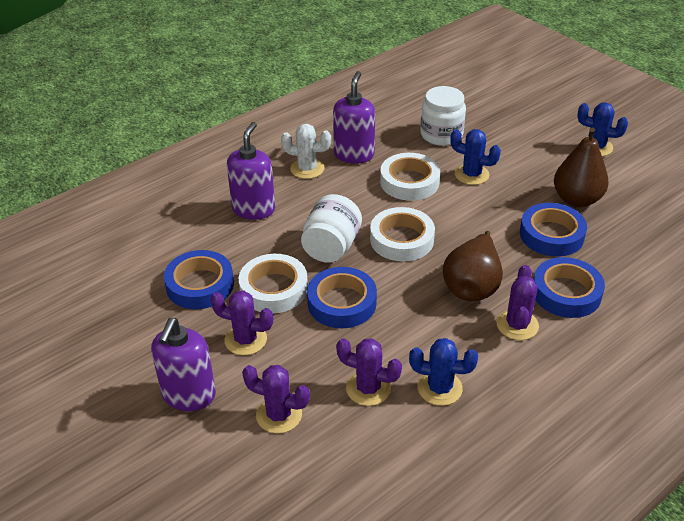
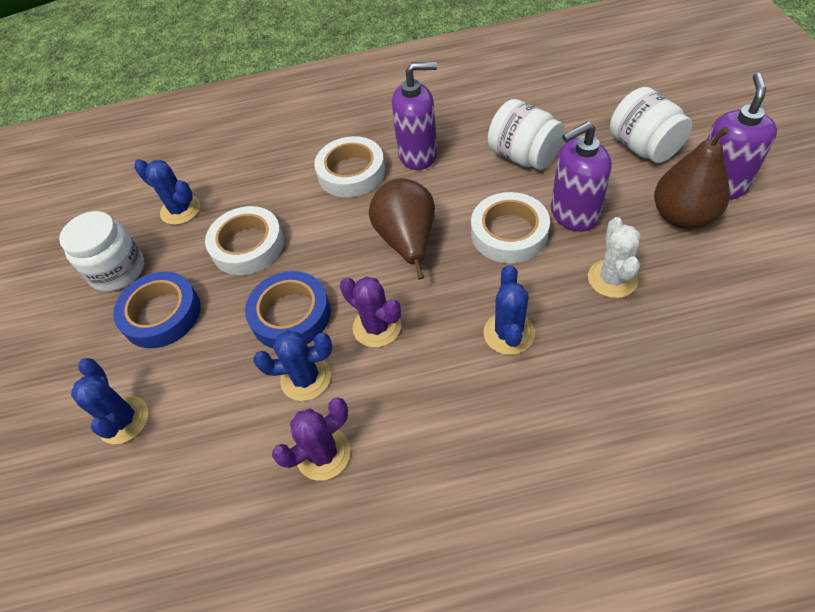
blue cactus: 3 -> 4
blue tape: 4 -> 2
purple cactus: 4 -> 2
white jar: 2 -> 3

